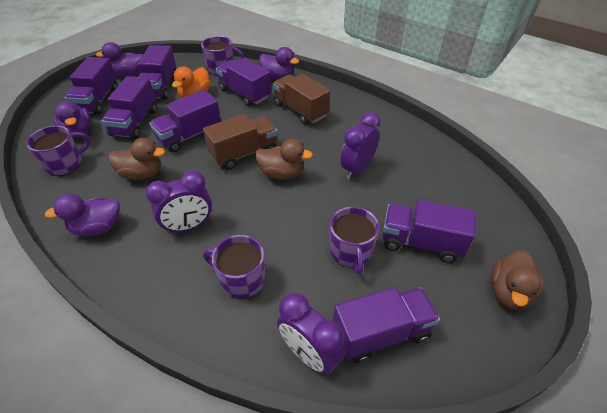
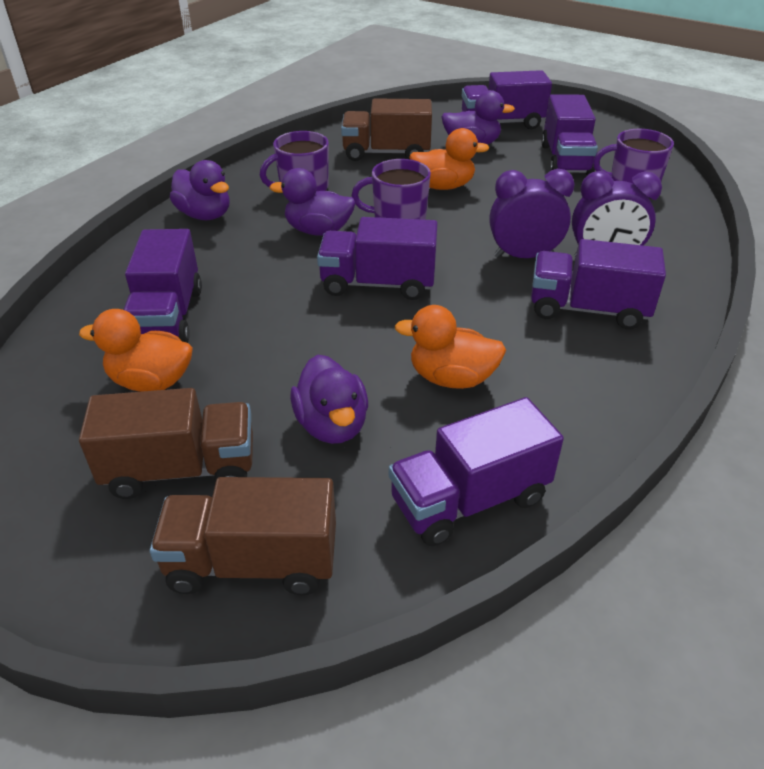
brown duck: 3 -> 0
brown truck: 2 -> 3
orange duck: 1 -> 3
purple clock: 3 -> 2
purple mug: 4 -> 3
purple truck: 7 -> 6

